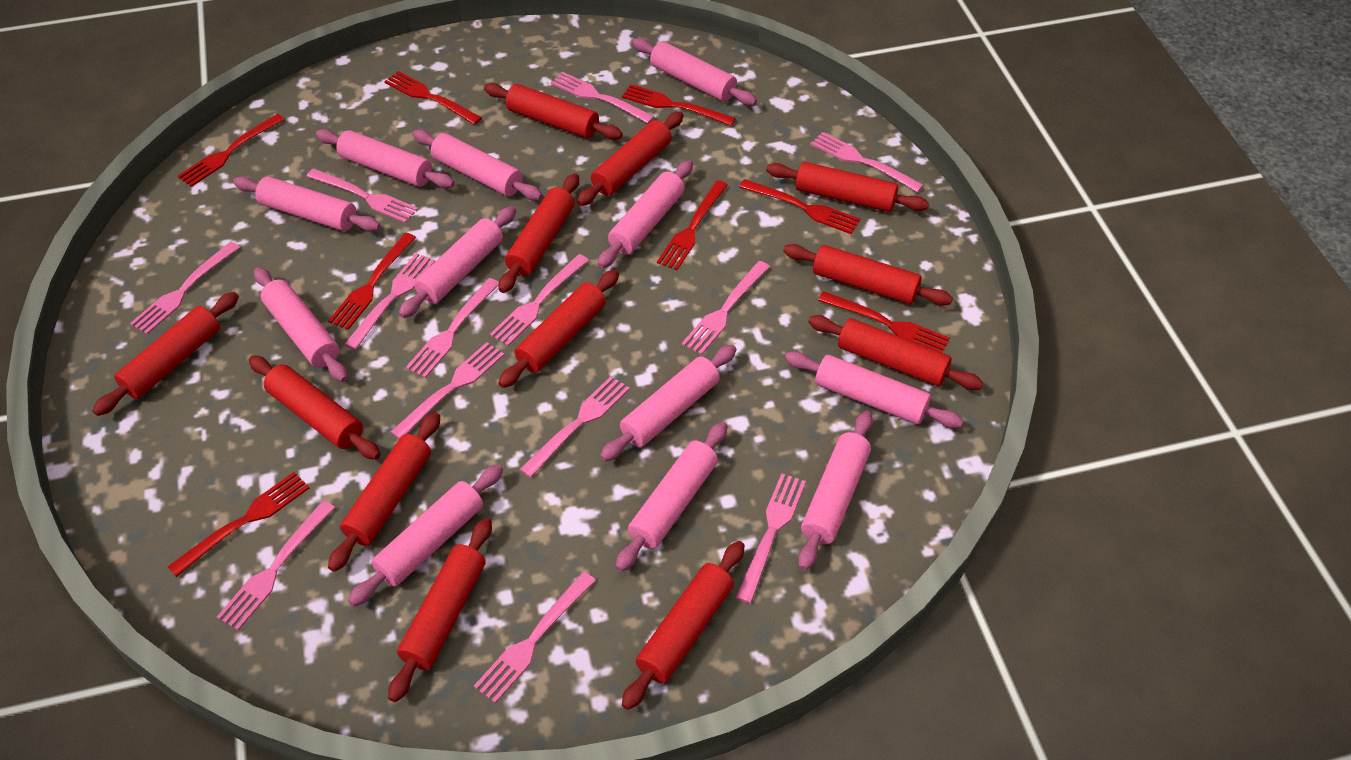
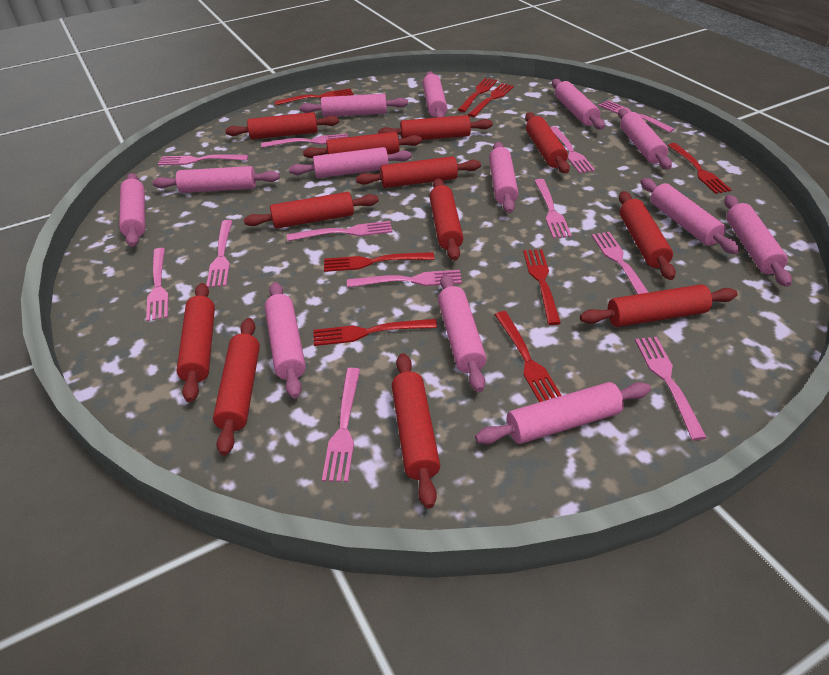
pink fork: 13 -> 12
pink rolling pin: 12 -> 13

